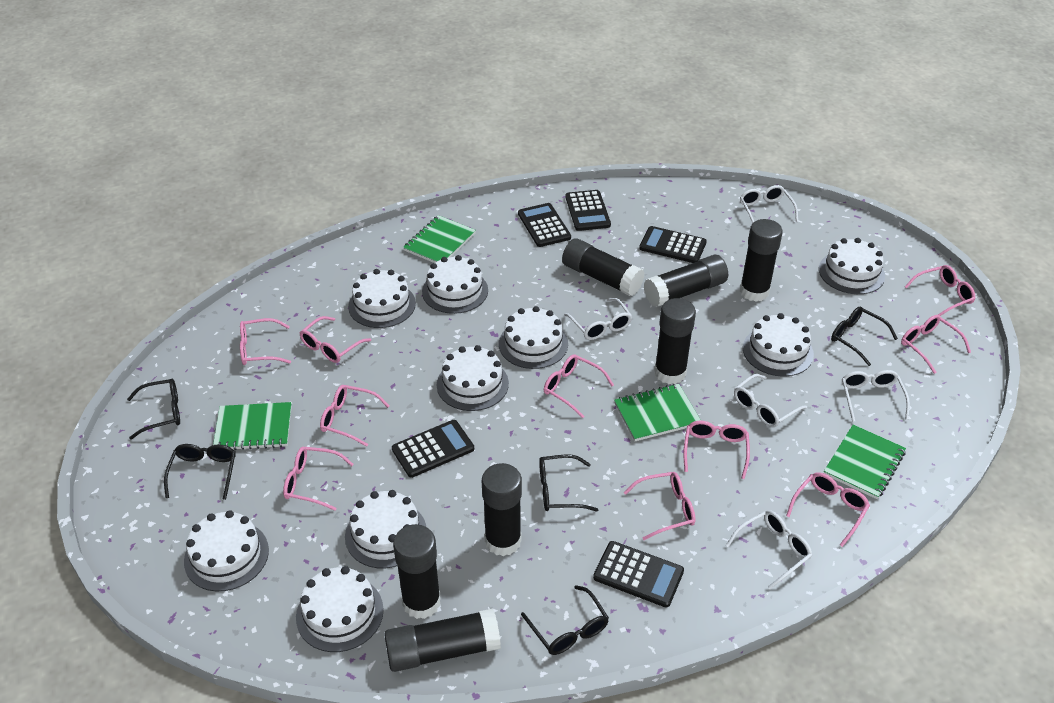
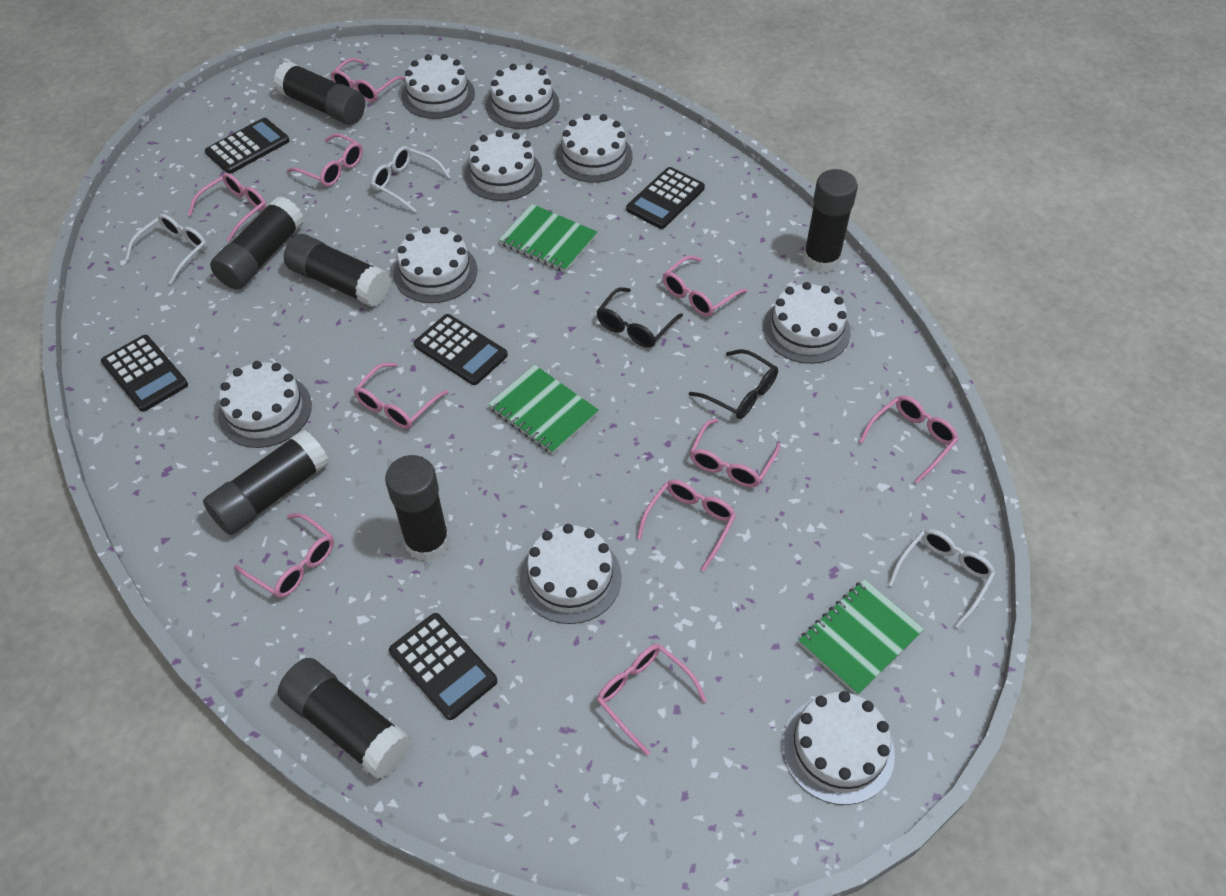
black glasses: 5 -> 2
green notebook: 4 -> 3
white glasses: 5 -> 3

